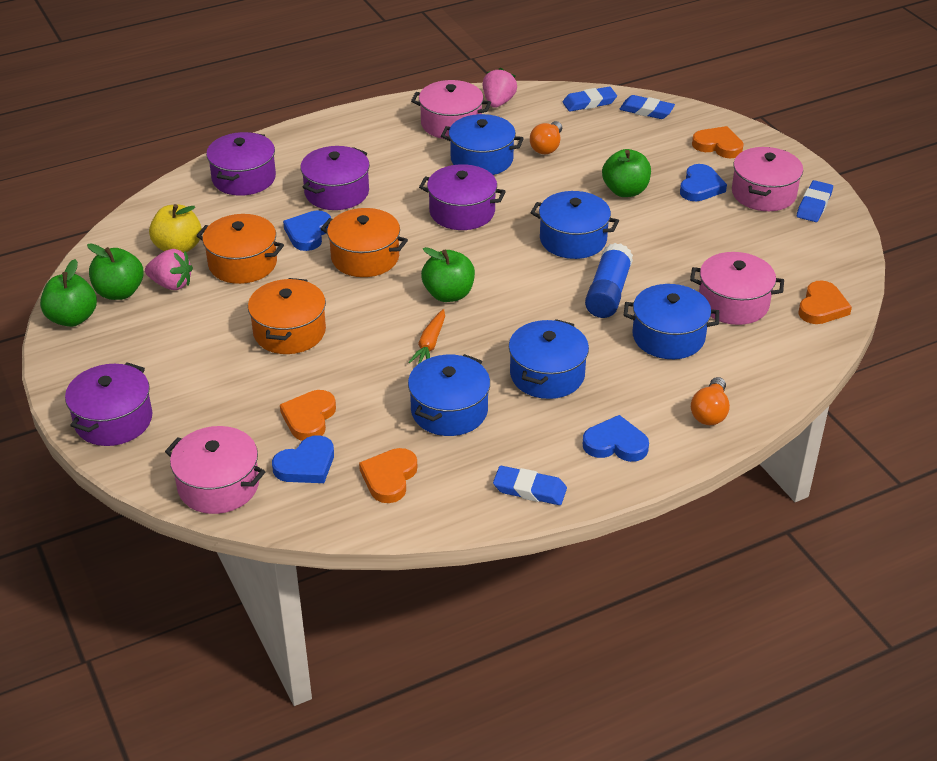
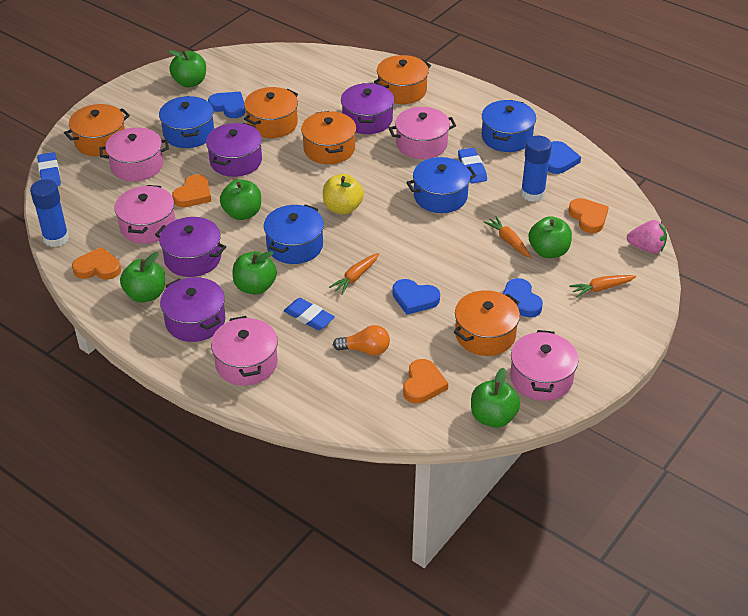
blue eraser: 4 -> 3
blue glue stick: 1 -> 2
blue pot: 5 -> 4
green apple: 4 -> 6
orange carrot: 1 -> 3
orange light bulb: 2 -> 1
orange pot: 3 -> 5
pink pot: 4 -> 5
pink strawberry: 2 -> 1

